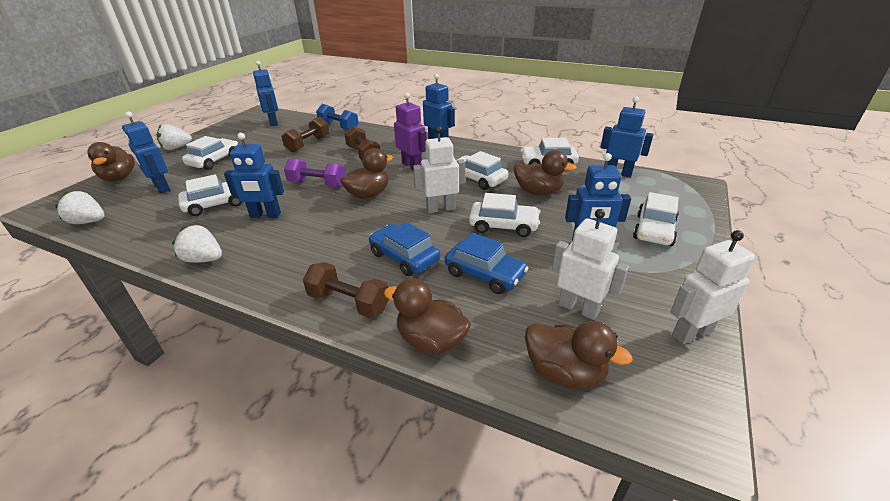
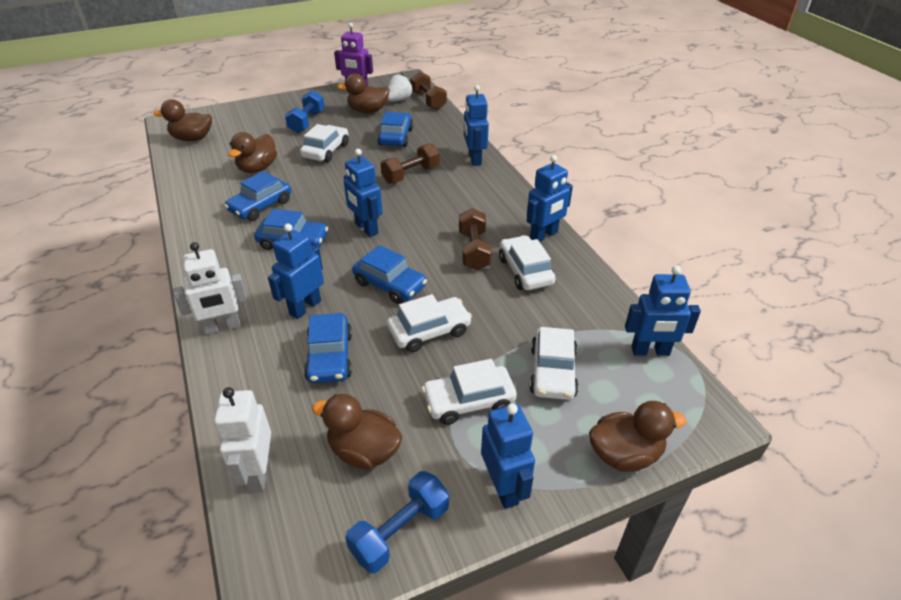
blue car: 2 -> 5
blue dumbbell: 1 -> 2
purple dumbbell: 1 -> 0
white car: 6 -> 5
white robot: 3 -> 2
white strawberry: 3 -> 1

